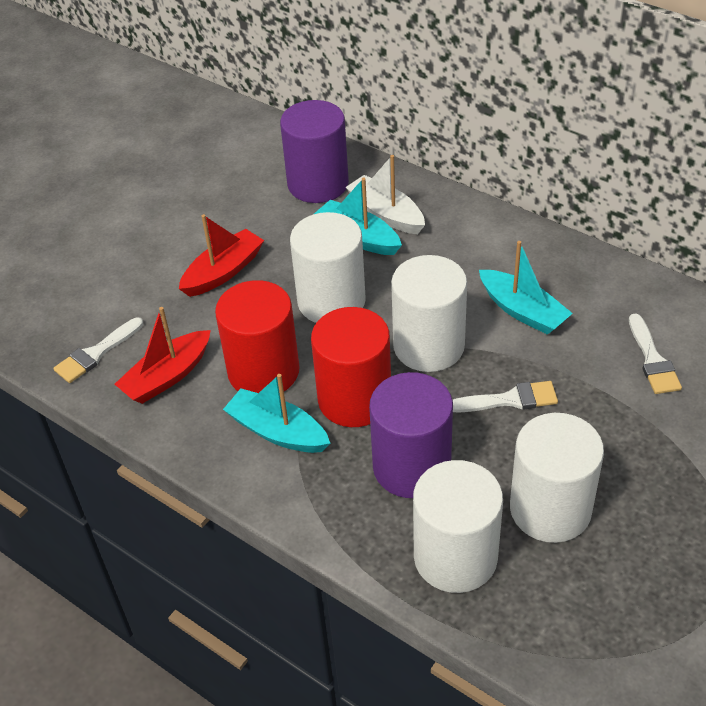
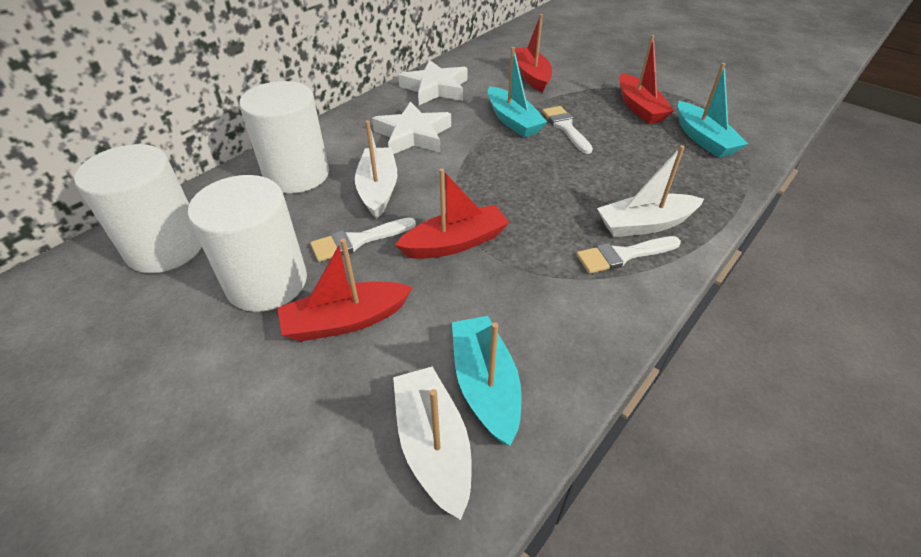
purple cylinder: 2 -> 0
red boat: 2 -> 4
red cylinder: 2 -> 0
white boat: 1 -> 3
white cylinder: 4 -> 3
white star: 0 -> 2

